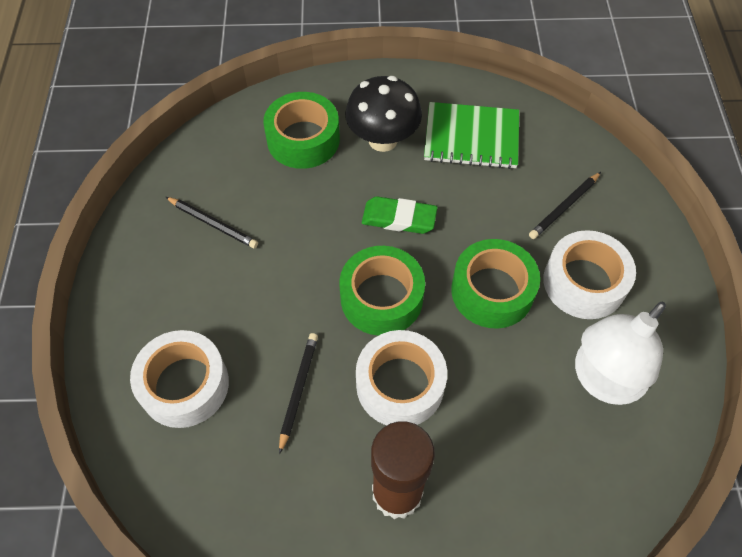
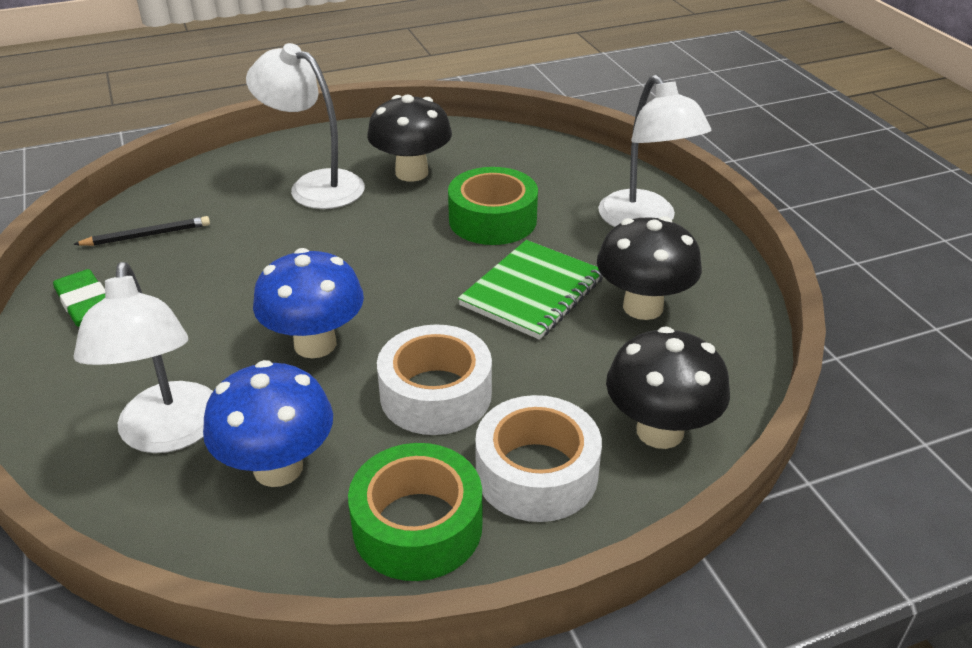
black mushroom: 1 -> 3
black pencil: 3 -> 1
blue mushroom: 0 -> 2
brown glue stick: 1 -> 0
green tape: 3 -> 2
white lamp: 1 -> 3
white tape: 3 -> 2

